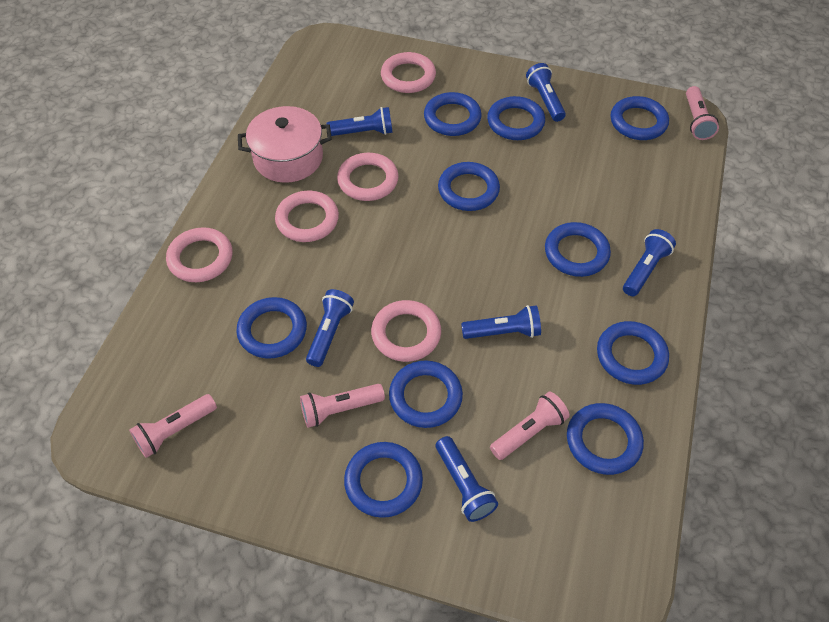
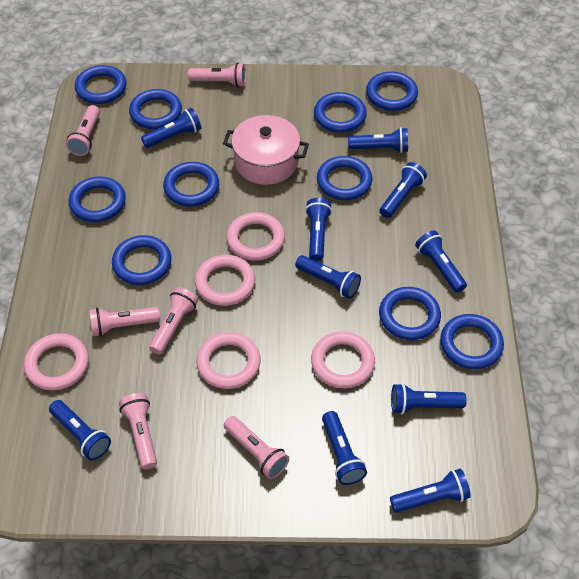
blue flashlight: 6 -> 10
pink flashlight: 4 -> 6

